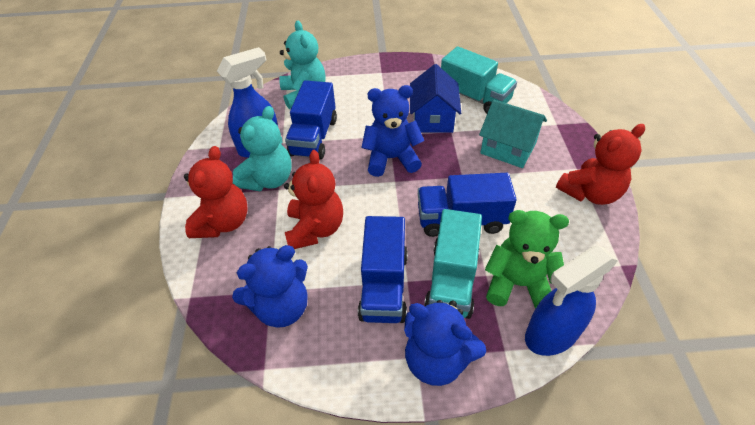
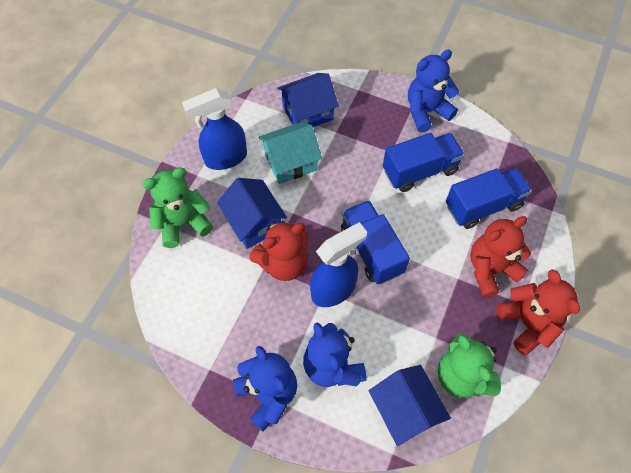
blue house: 1 -> 3
green teddy bear: 1 -> 2
turquoise teddy bear: 2 -> 0
turquoise truck: 2 -> 0

